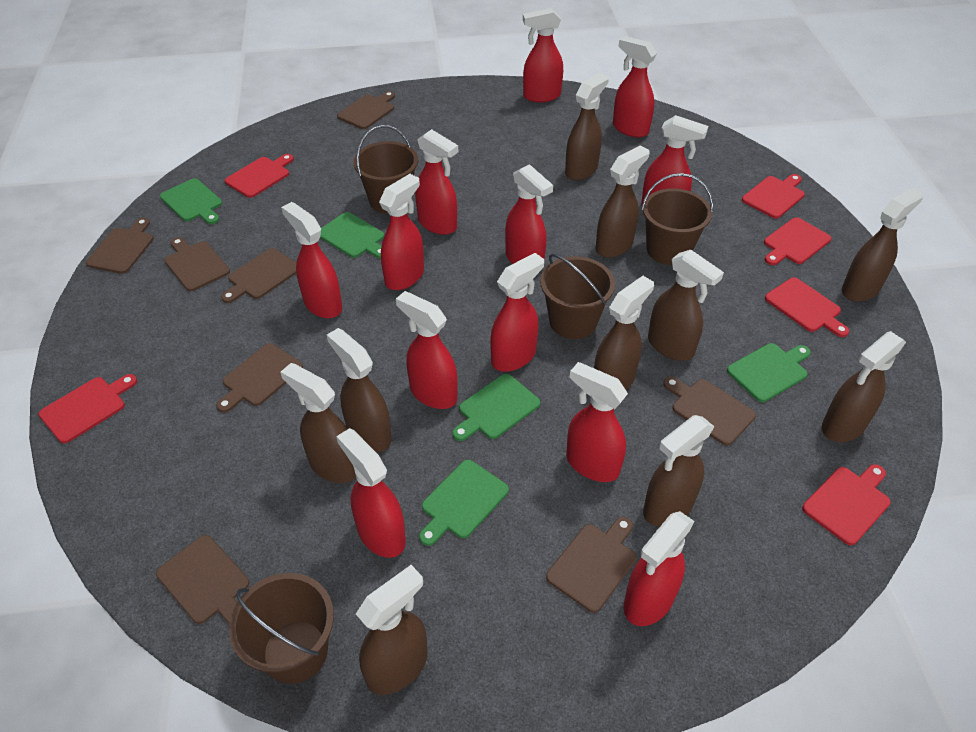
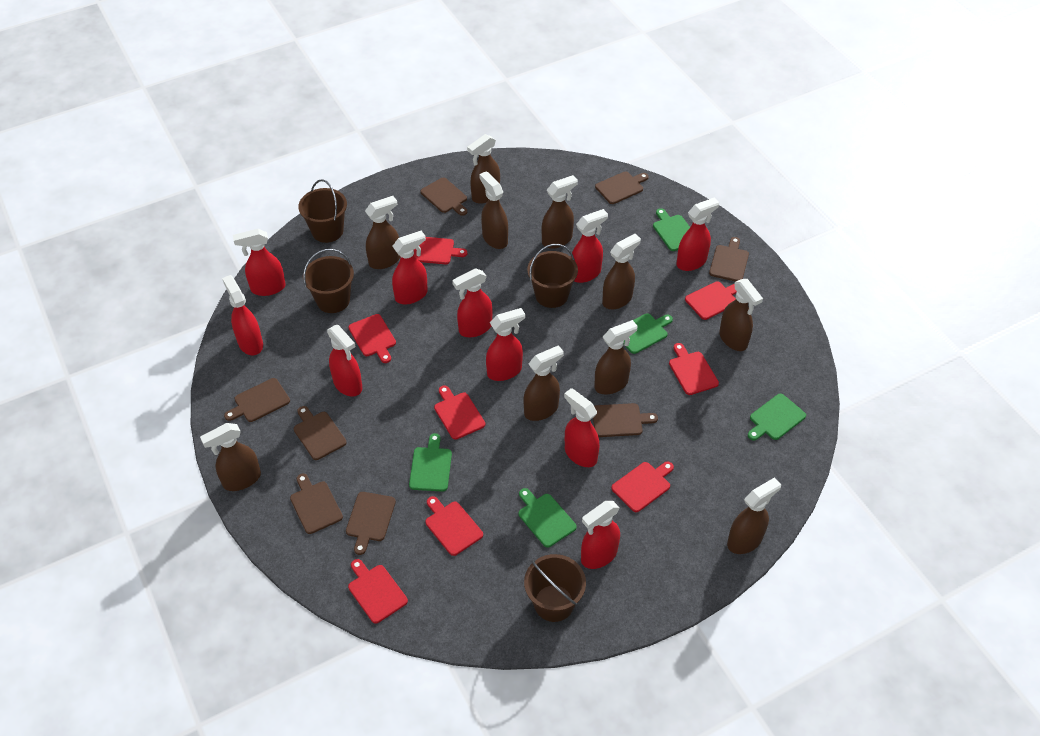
red cutting board: 6 -> 8
red spray bottle: 12 -> 10

